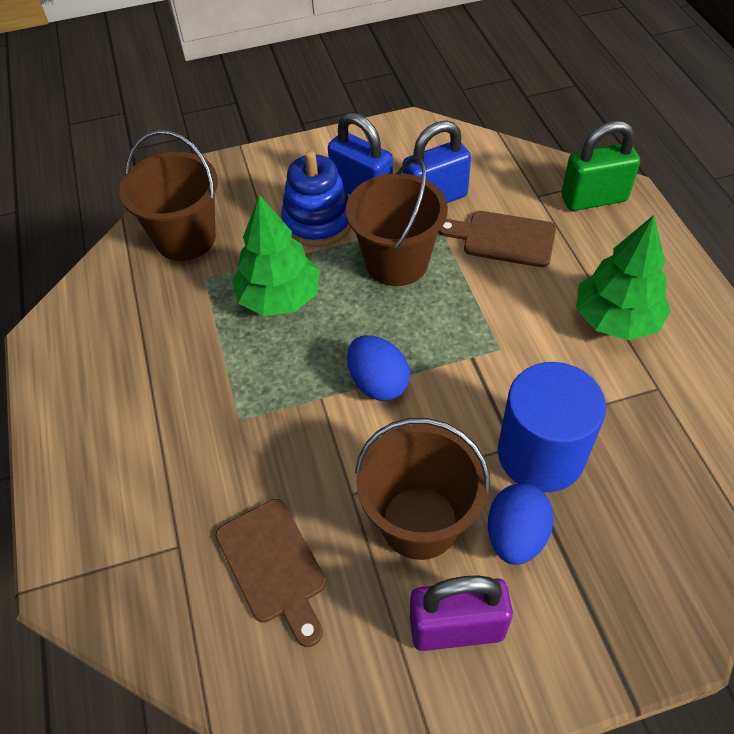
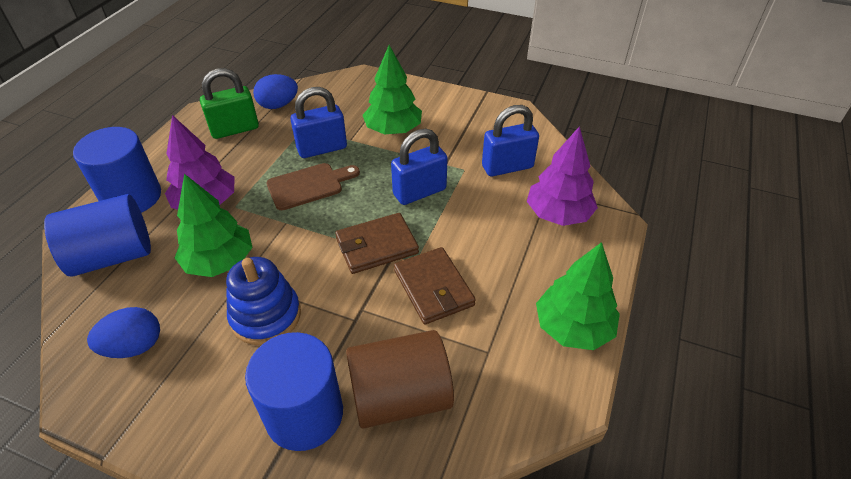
blue cylinder: 1 -> 3
blue padlock: 2 -> 3
brown bucket: 3 -> 0
brown cutting board: 2 -> 1
brown cylinder: 0 -> 1
brown wallet: 0 -> 2
green tree: 2 -> 3
purple padlock: 1 -> 0
purple tree: 0 -> 2

